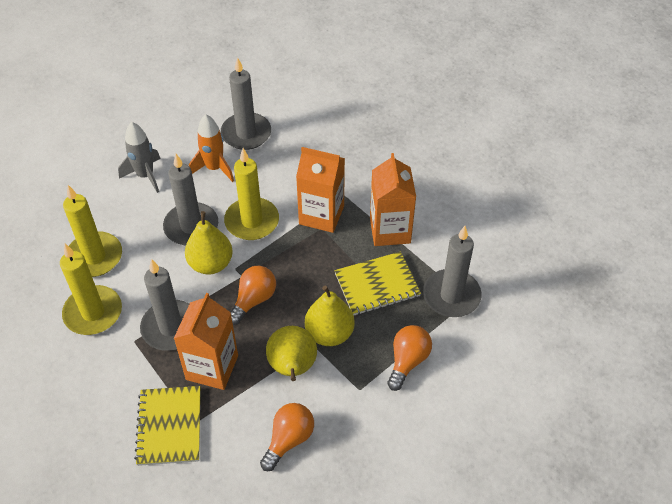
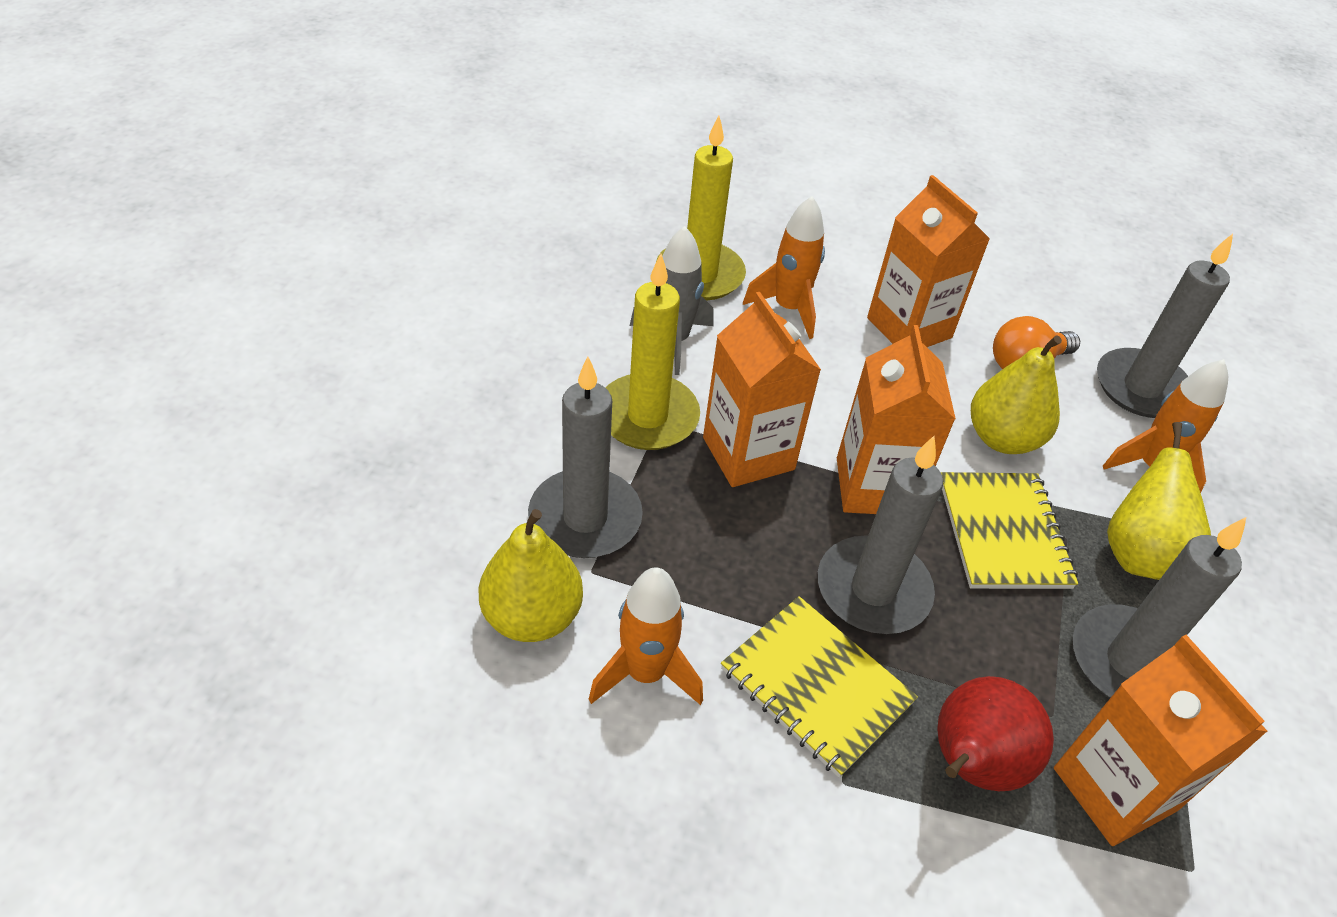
orange carton: 3 -> 4
orange light bulb: 3 -> 1
orange rocket: 1 -> 3
red pear: 0 -> 1
yellow candle: 3 -> 2

